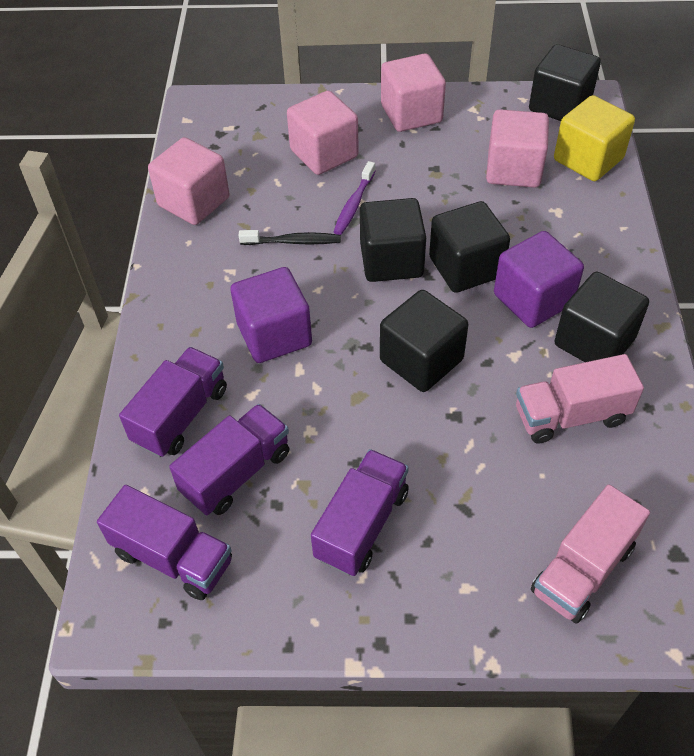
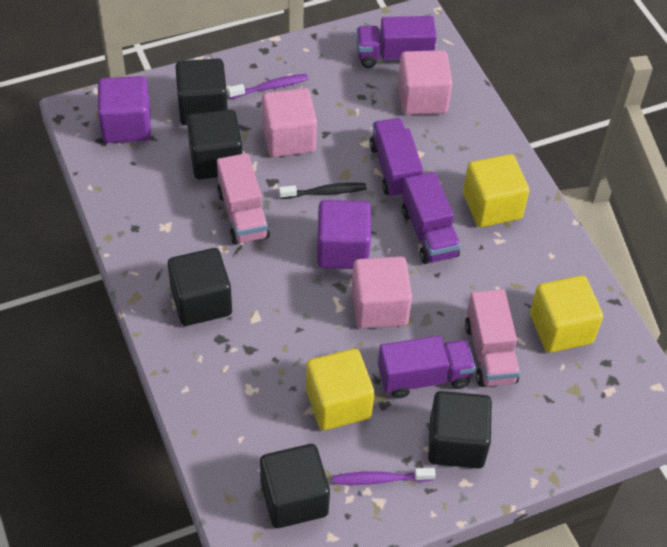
pink cube: 4 -> 3
purple toothbrush: 1 -> 2
yellow cube: 1 -> 3

